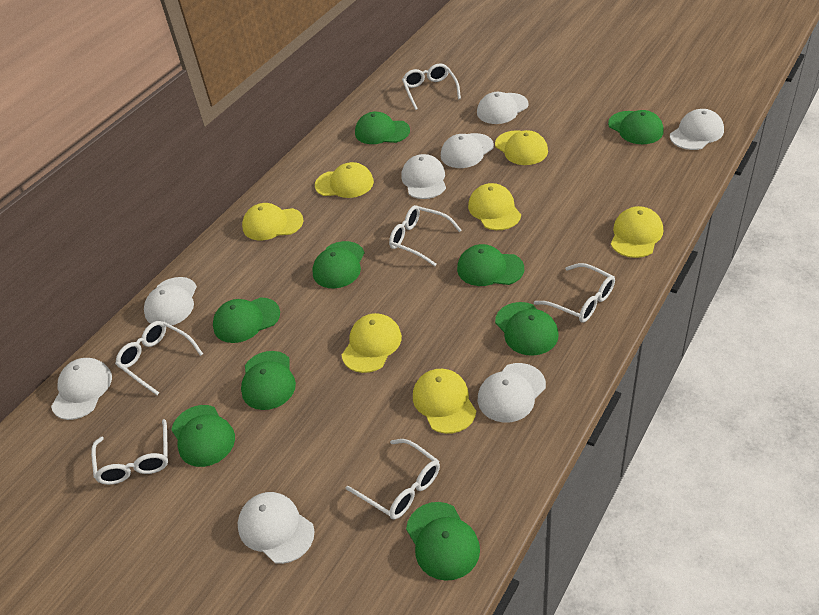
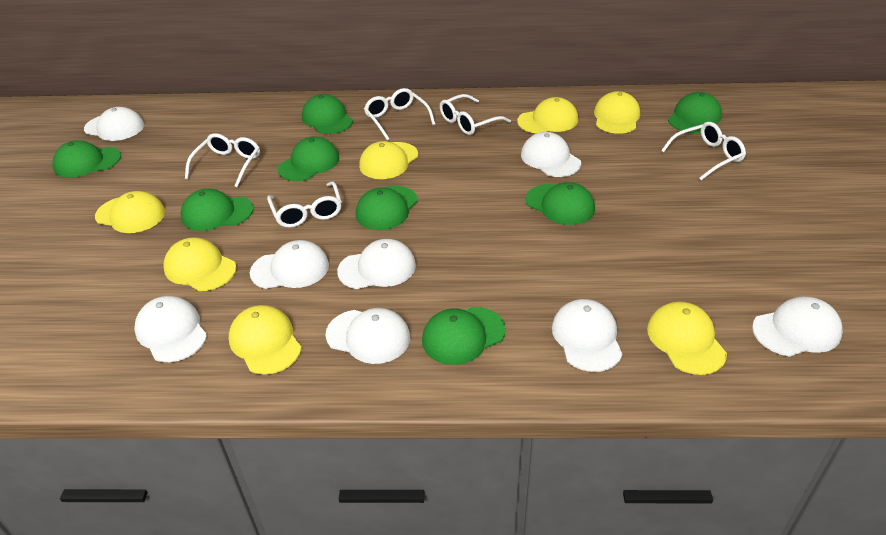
green cap: 9 -> 8
white glasses: 6 -> 5

